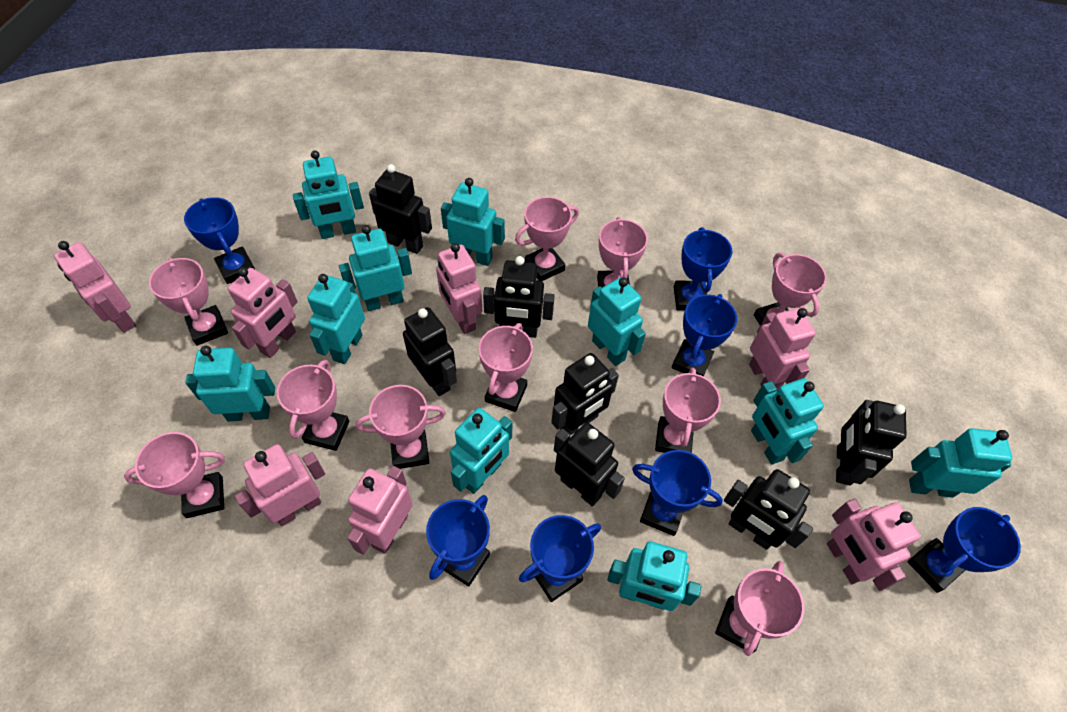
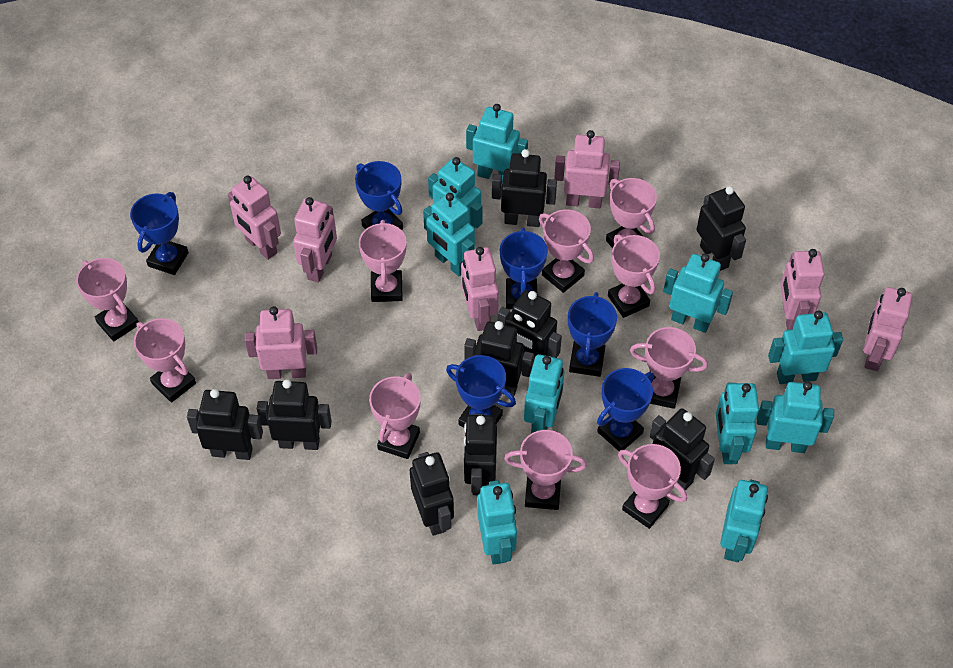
black robot: 7 -> 9
blue trophy: 7 -> 6

